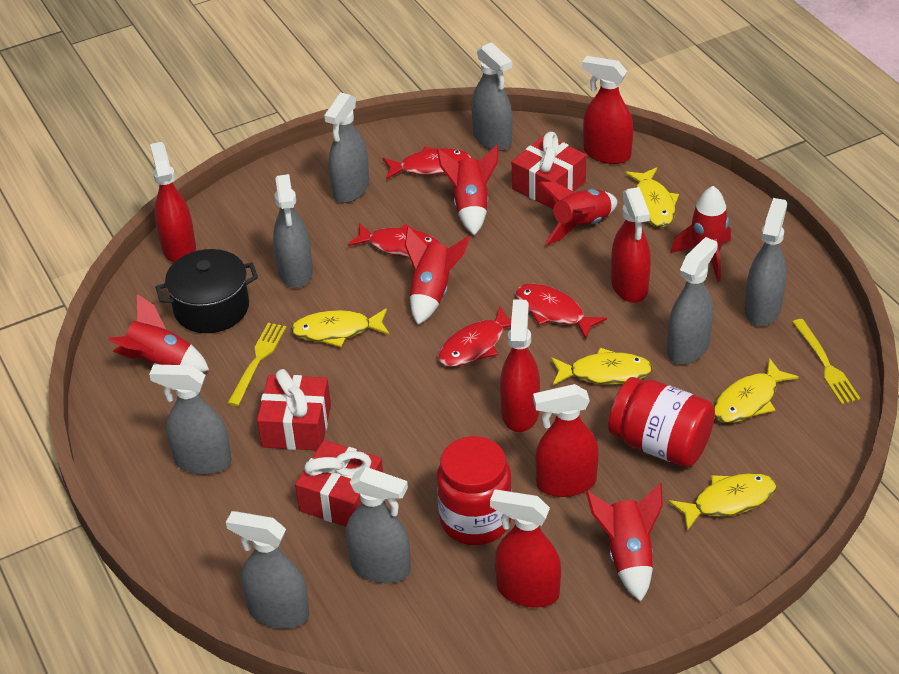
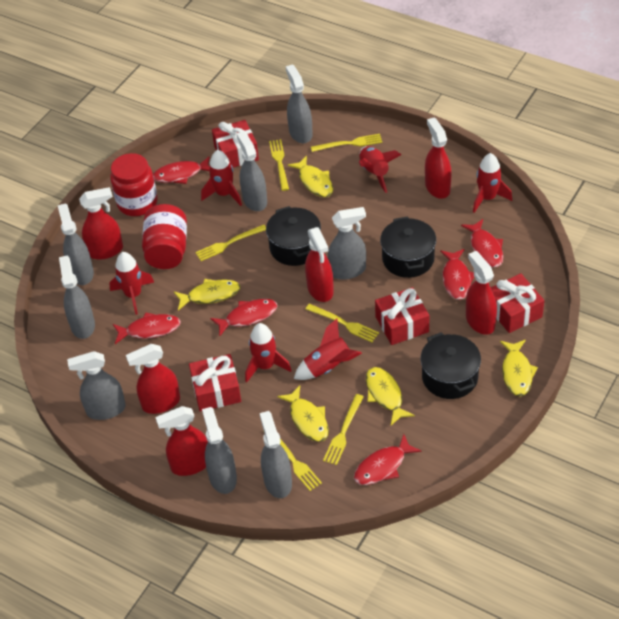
black pot: 1 -> 3
red fish: 4 -> 6
red gift: 3 -> 4
yellow fork: 2 -> 6

